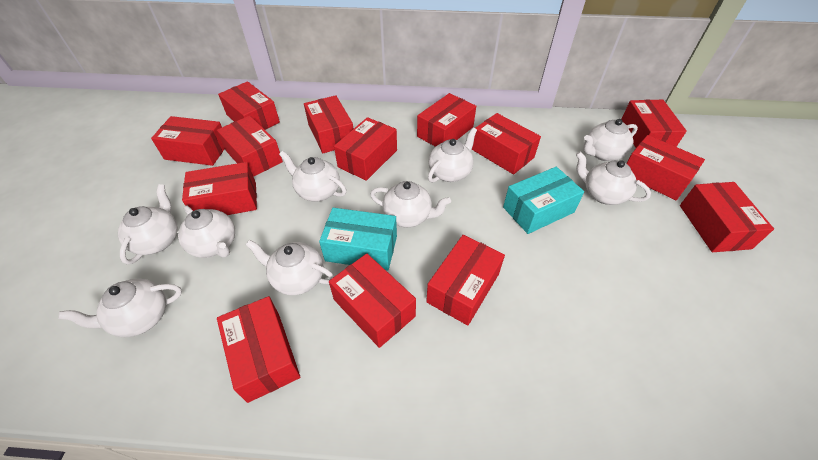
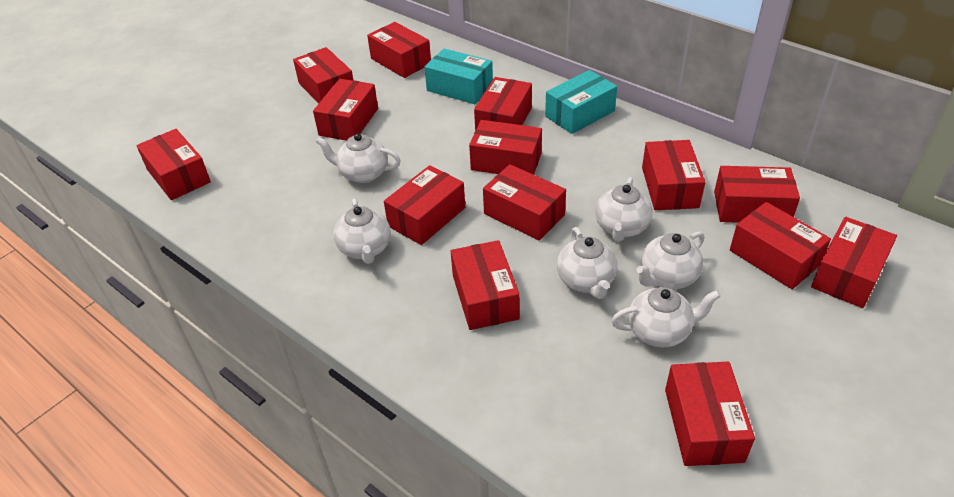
white teapot: 9 -> 6

